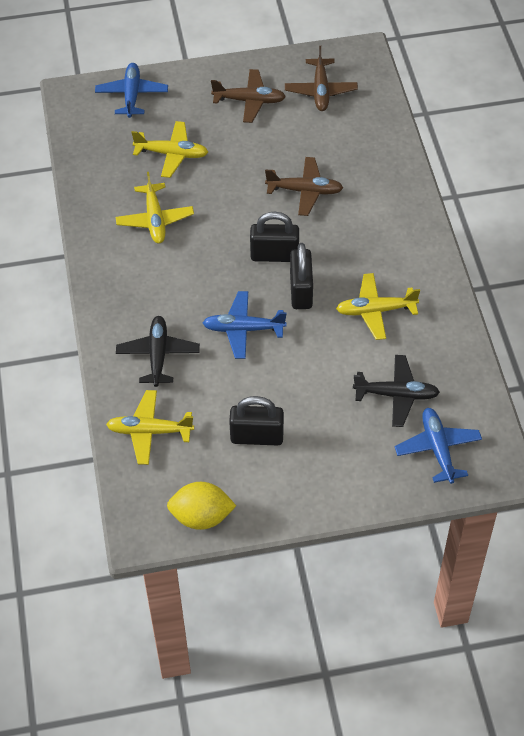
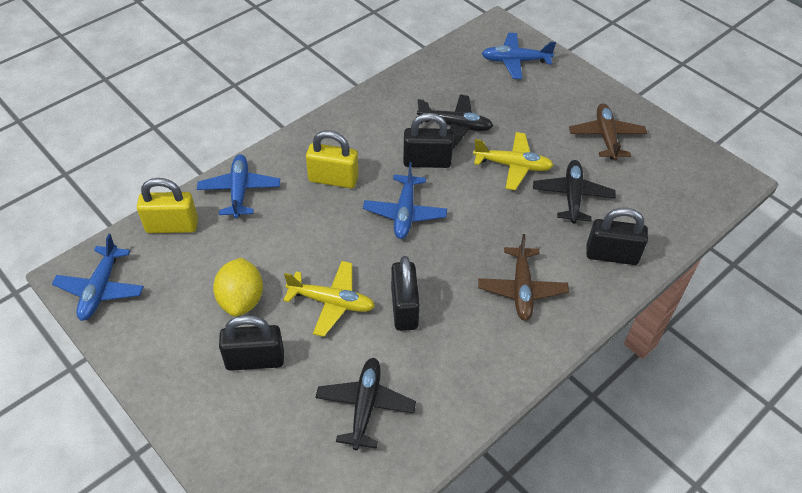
black padlock: 3 -> 4
black plane: 2 -> 3
blue plane: 3 -> 4
brown plane: 3 -> 2
yellow padlock: 0 -> 2
yellow plane: 4 -> 2

